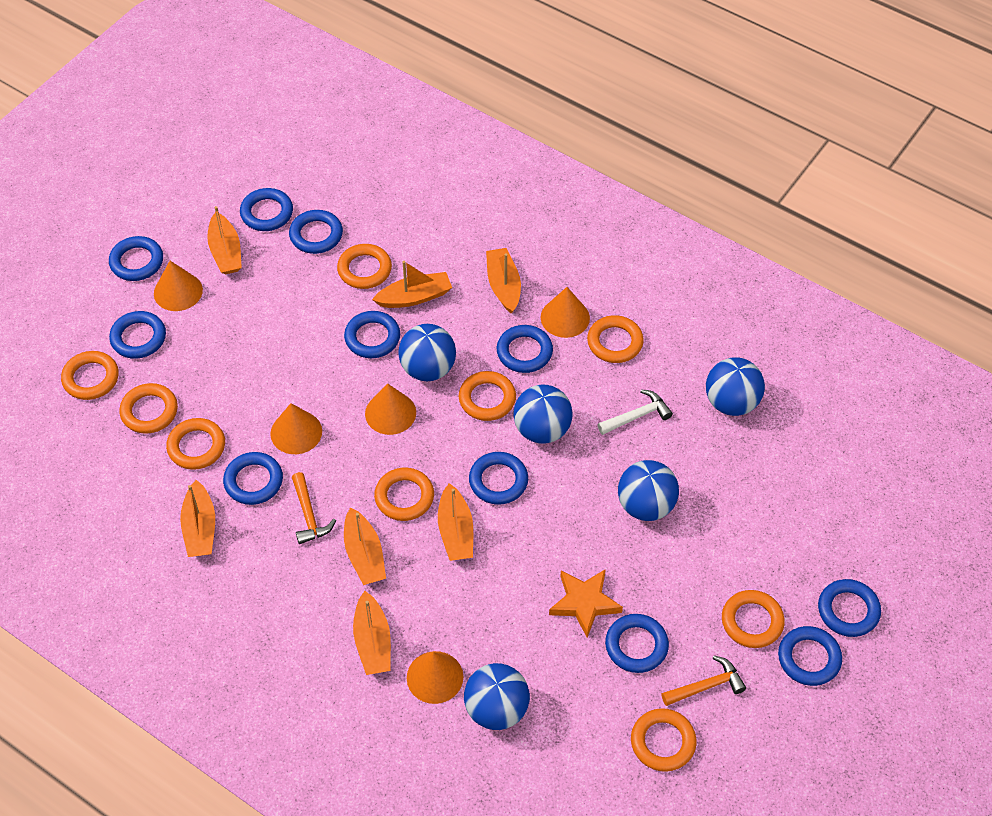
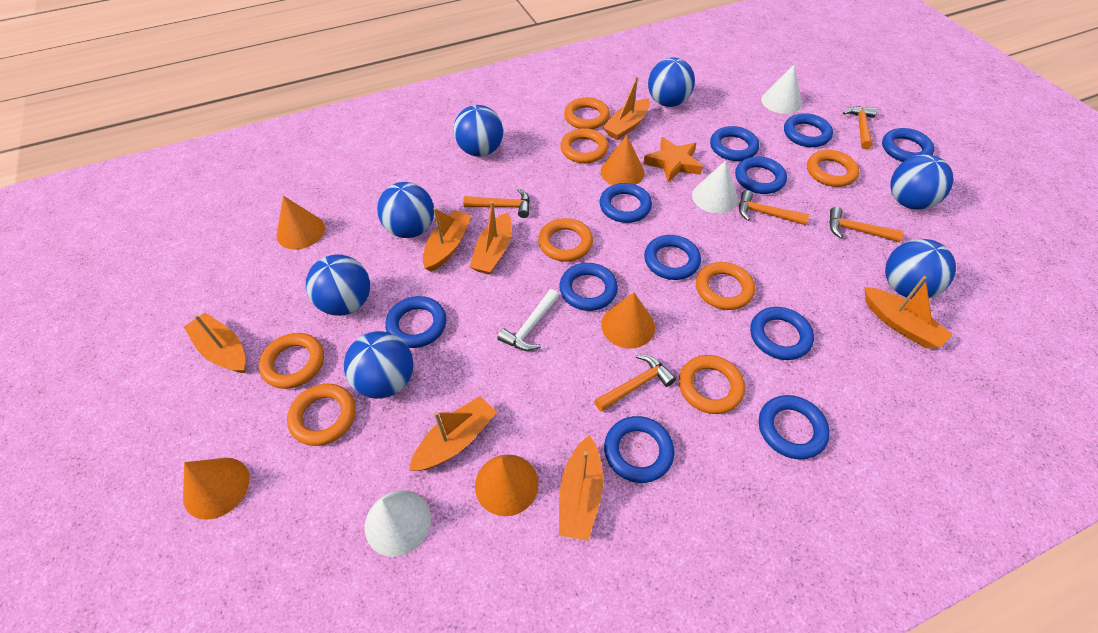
blue ball: 5 -> 7
orange hammer: 2 -> 5
orange ring: 9 -> 8
white cone: 0 -> 3

